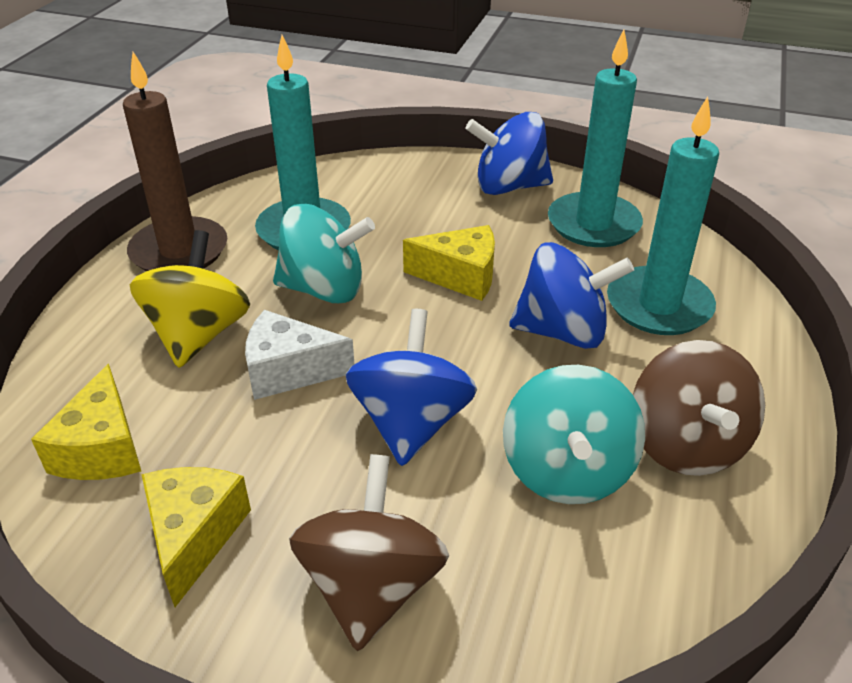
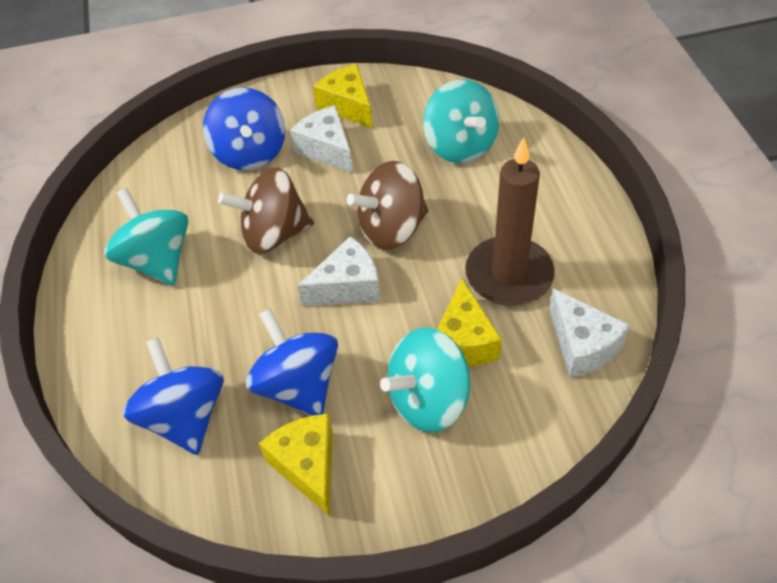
turquoise candle: 3 -> 0
turquoise spinning top: 2 -> 3
white cheese: 1 -> 3
yellow spinning top: 1 -> 0

